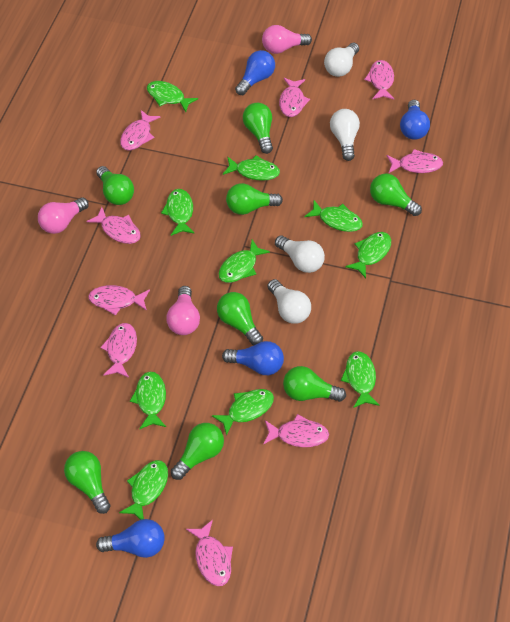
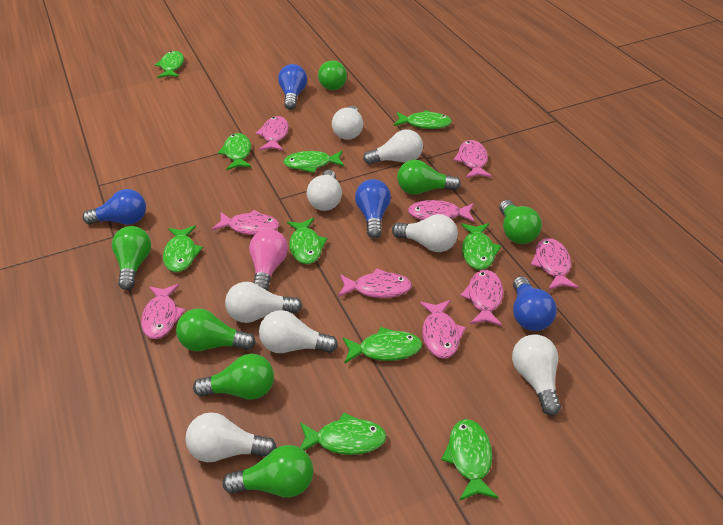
green light bulb: 8 -> 7
pink light bulb: 3 -> 1
white light bulb: 4 -> 8

